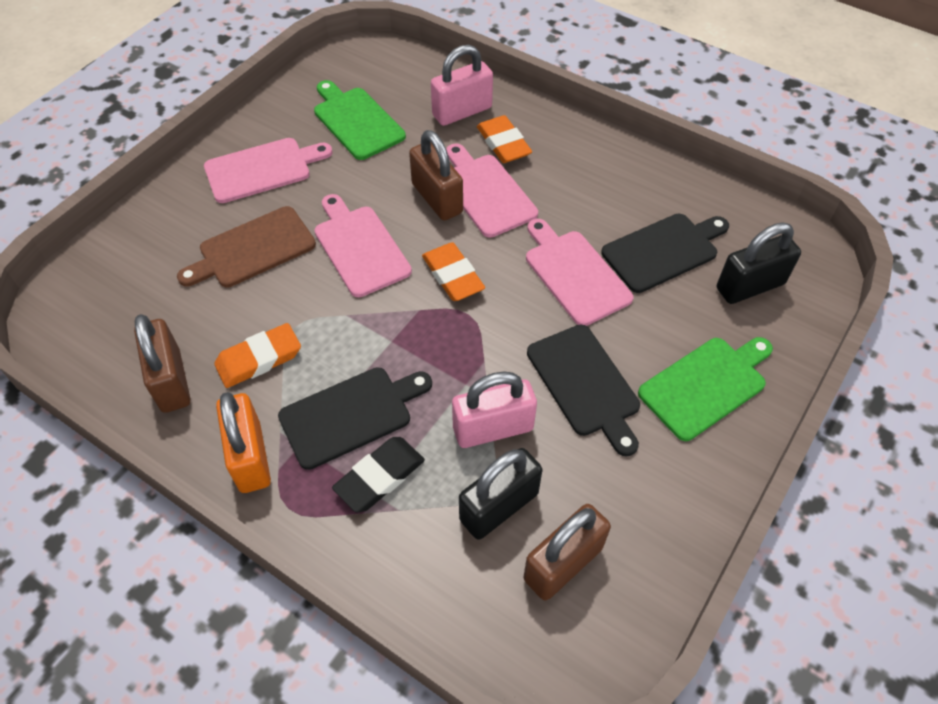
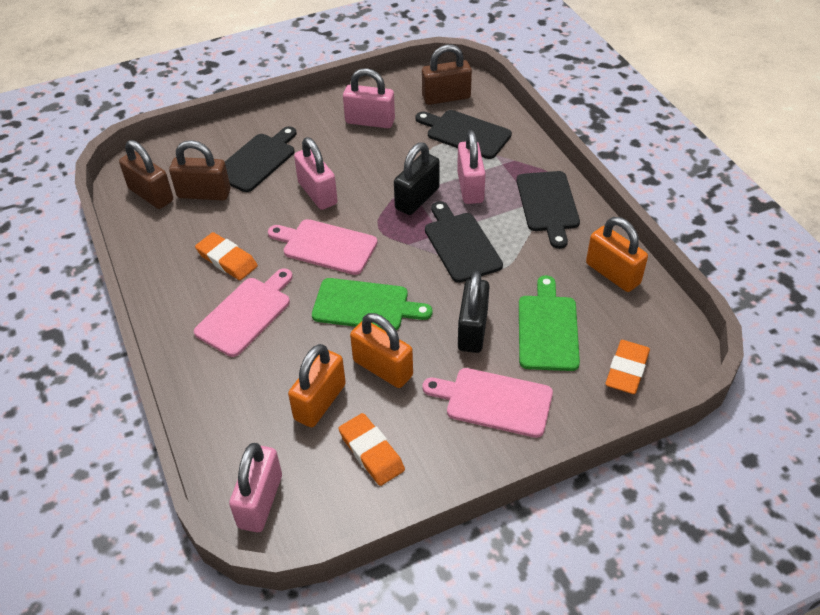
black cutting board: 3 -> 4
black eraser: 1 -> 0
brown cutting board: 1 -> 0
orange padlock: 1 -> 3
pink cutting board: 4 -> 3
pink padlock: 2 -> 4

